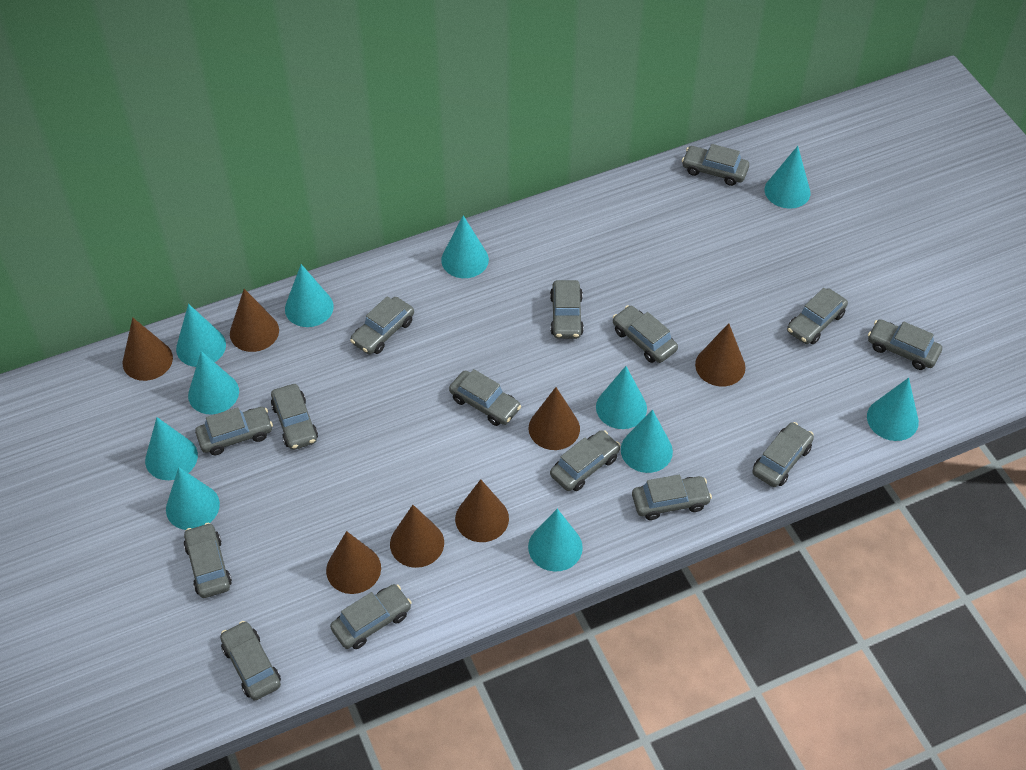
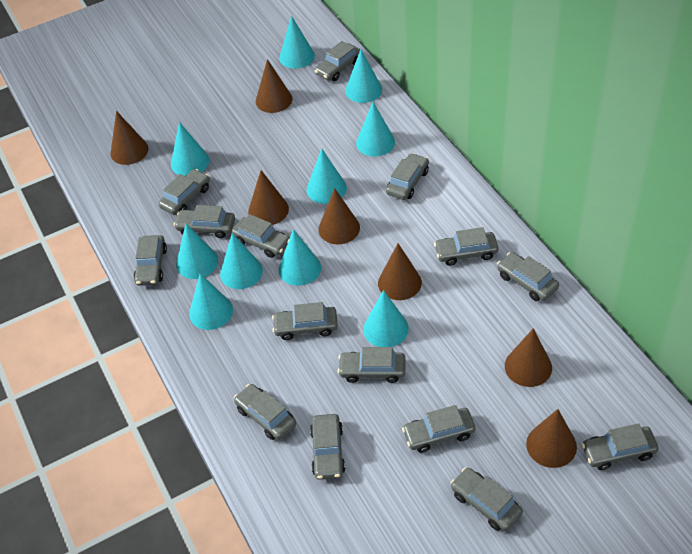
turquoise cone: 11 -> 10

